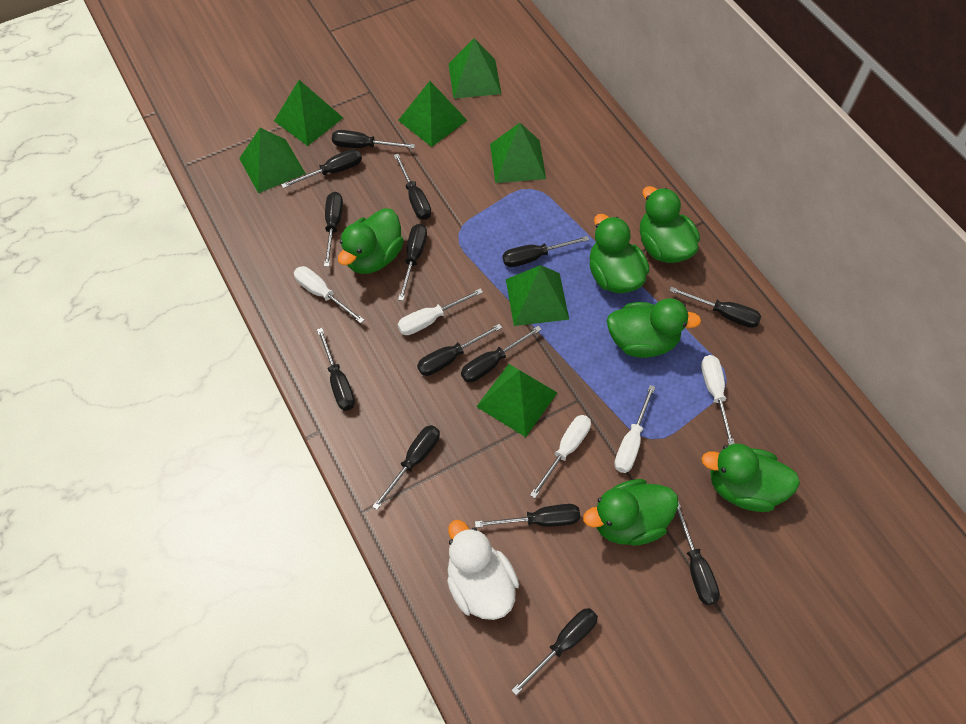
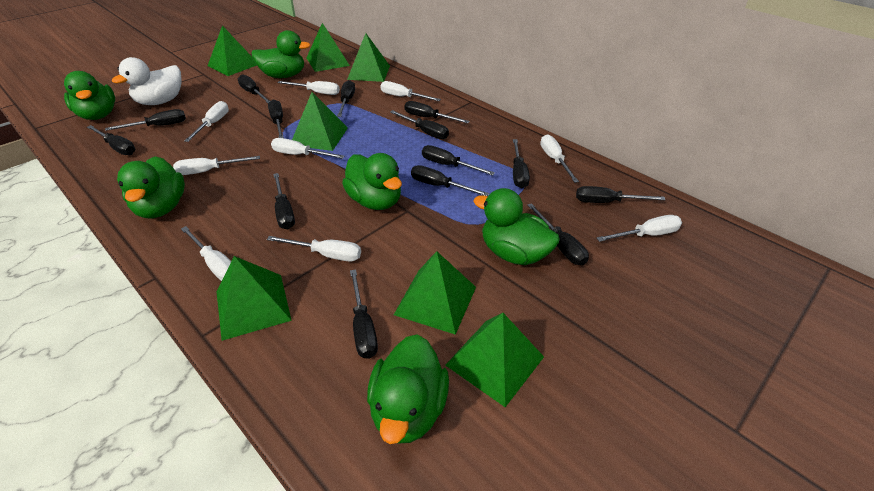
white screwdriver: 5 -> 9

